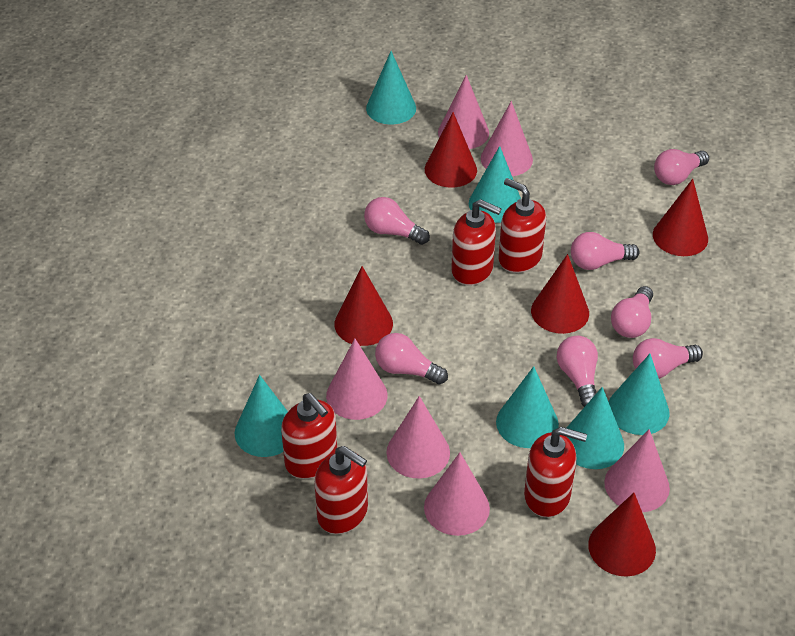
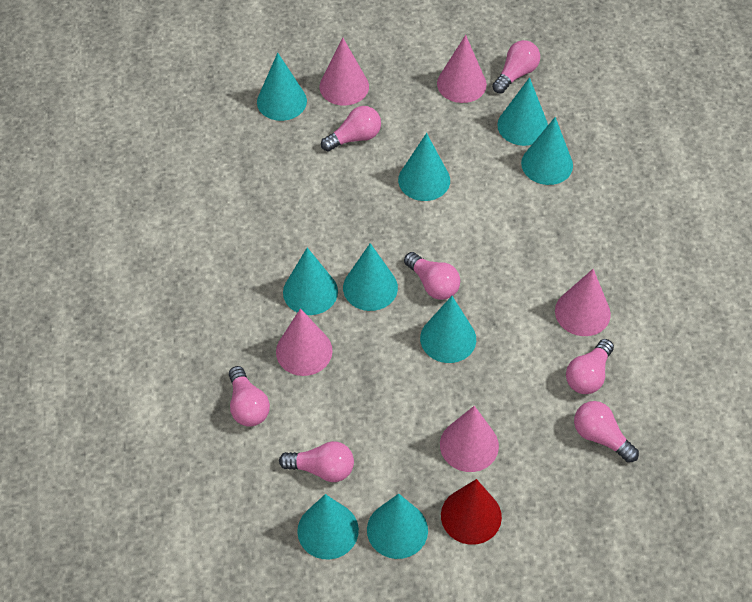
pink cone: 6 -> 5
red cone: 5 -> 1
red soap dispenser: 5 -> 0
turquoise cone: 6 -> 9

